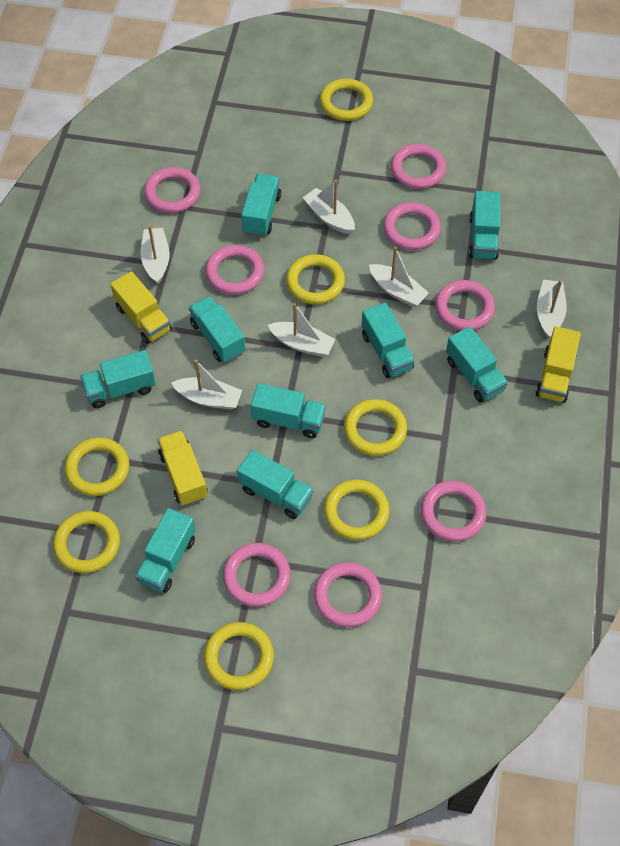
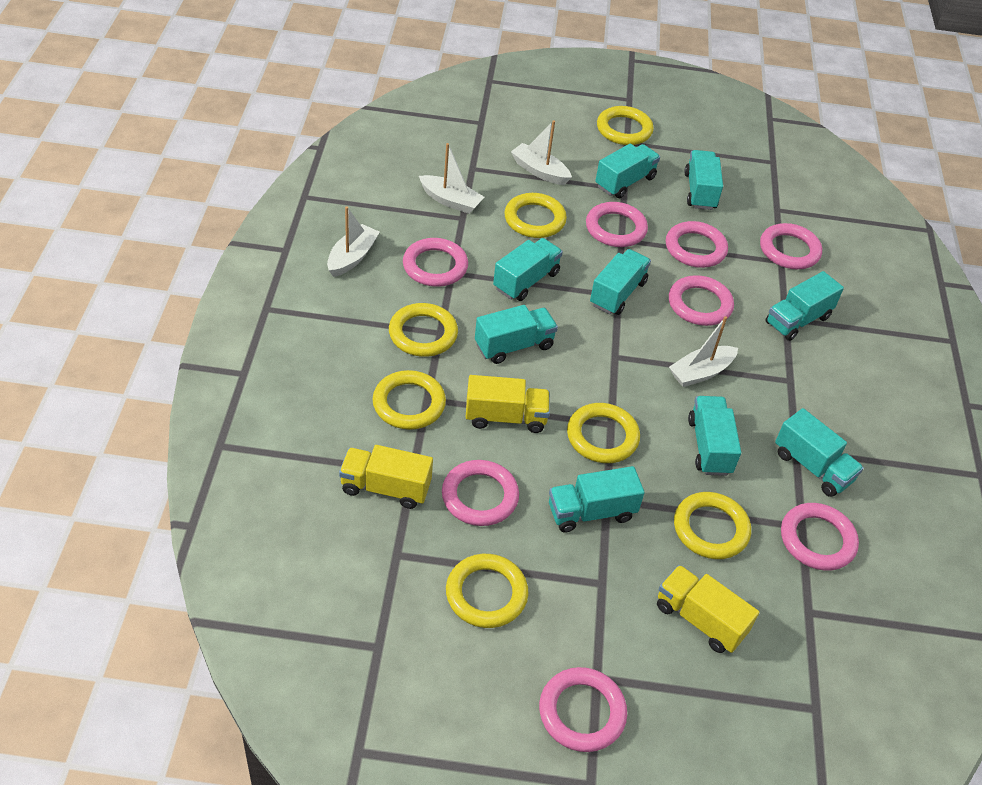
white boat: 6 -> 4

